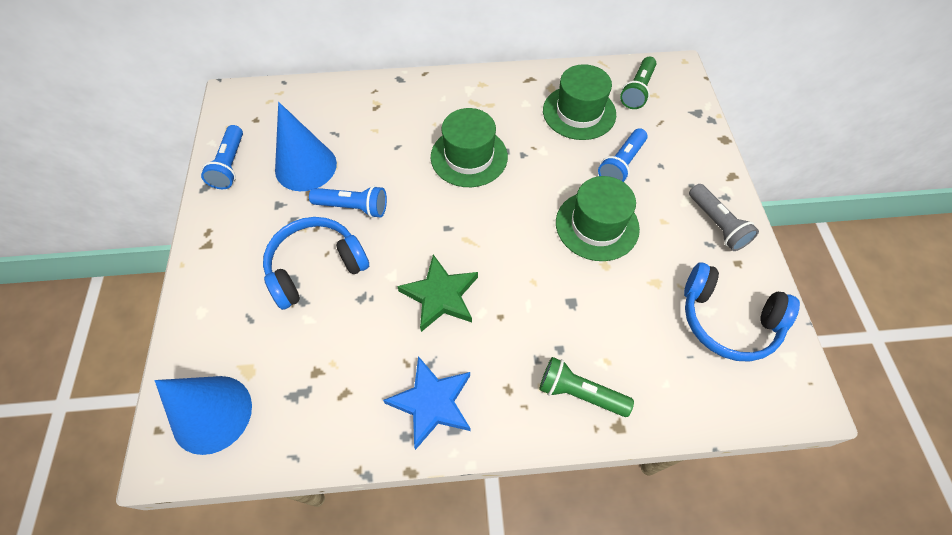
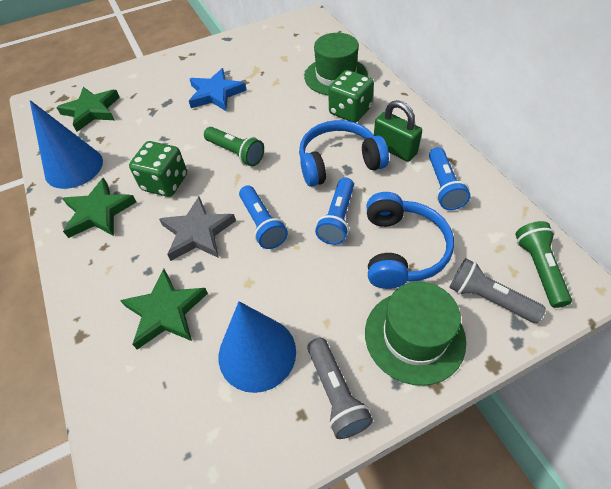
green dice: 0 -> 2
green hat: 3 -> 2
green padlock: 0 -> 1
green star: 1 -> 3
grey flashlight: 1 -> 2
grey star: 0 -> 1

